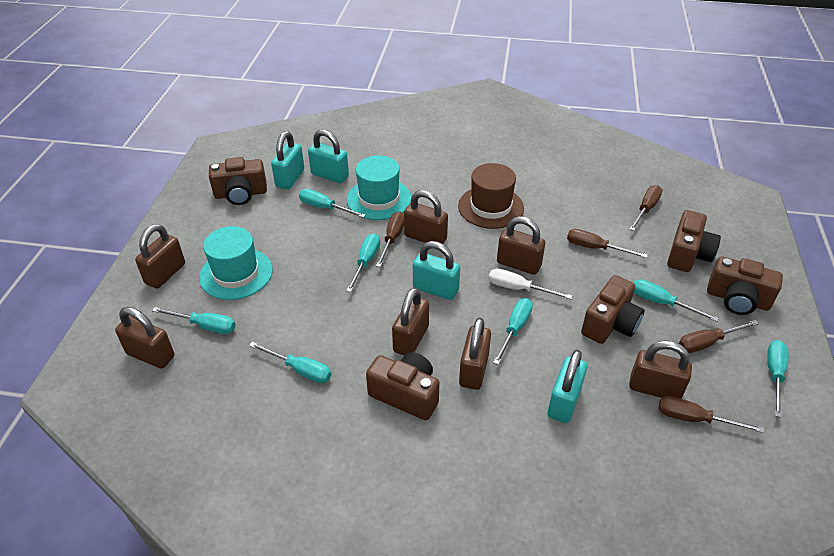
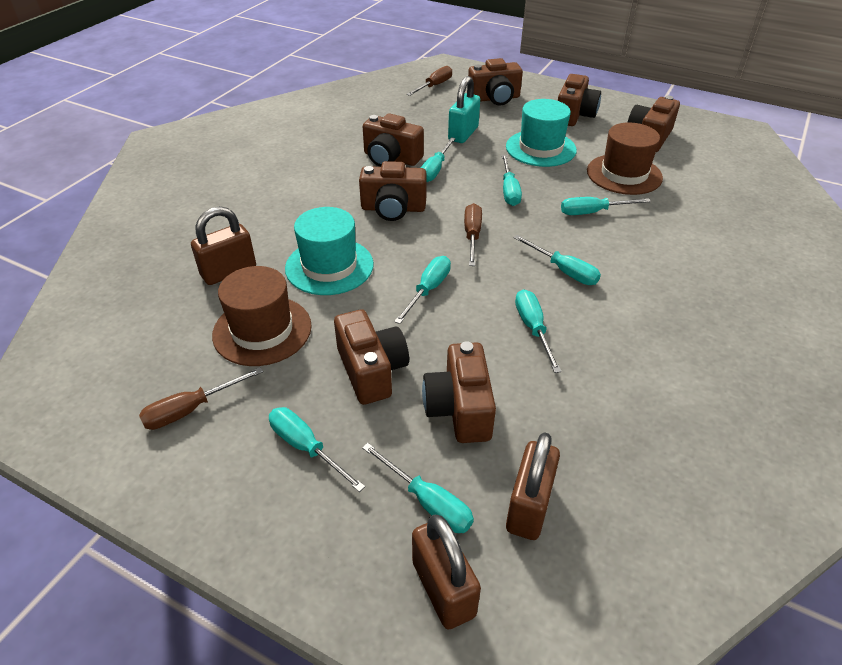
brown camera: 5 -> 7
brown hat: 1 -> 2
brown padlock: 7 -> 3
brown screwdriver: 5 -> 3
turquoise padlock: 4 -> 1
turquoise screwdriver: 7 -> 8
white screwdriver: 1 -> 0

